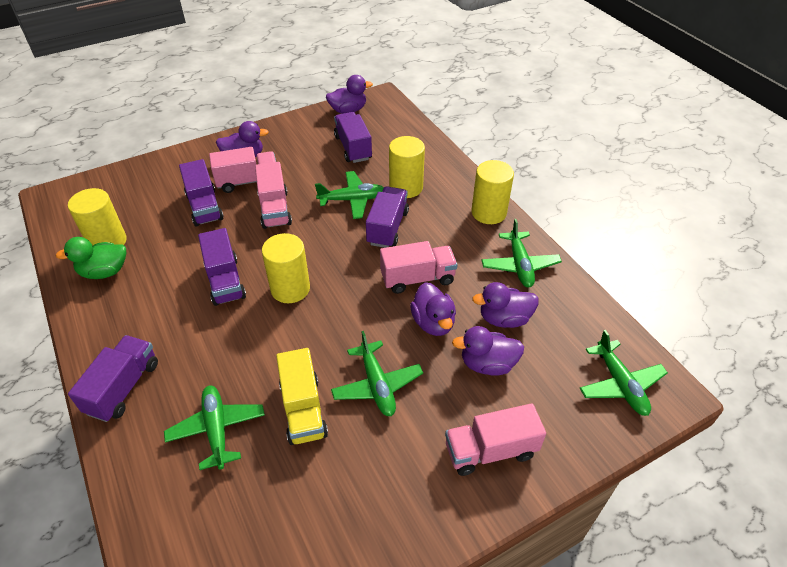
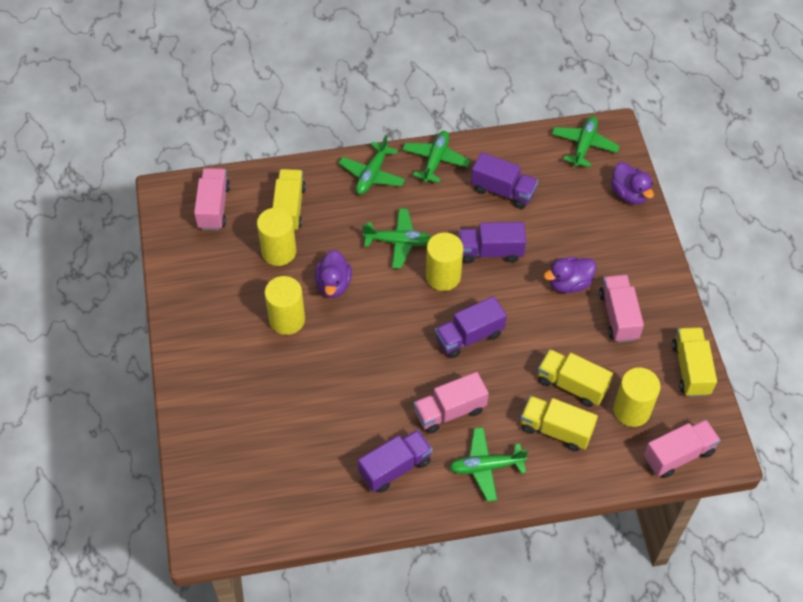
green duck: 1 -> 0
purple duck: 5 -> 3
purple truck: 5 -> 4
yellow truck: 1 -> 4

